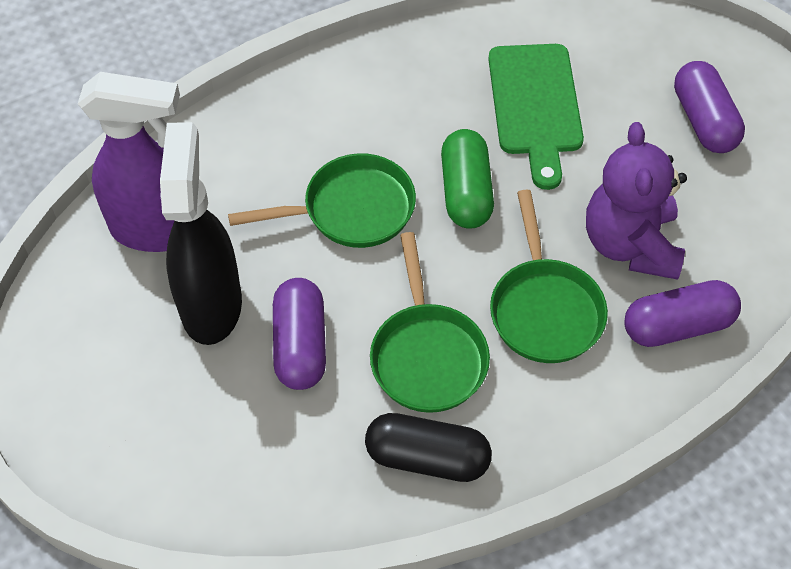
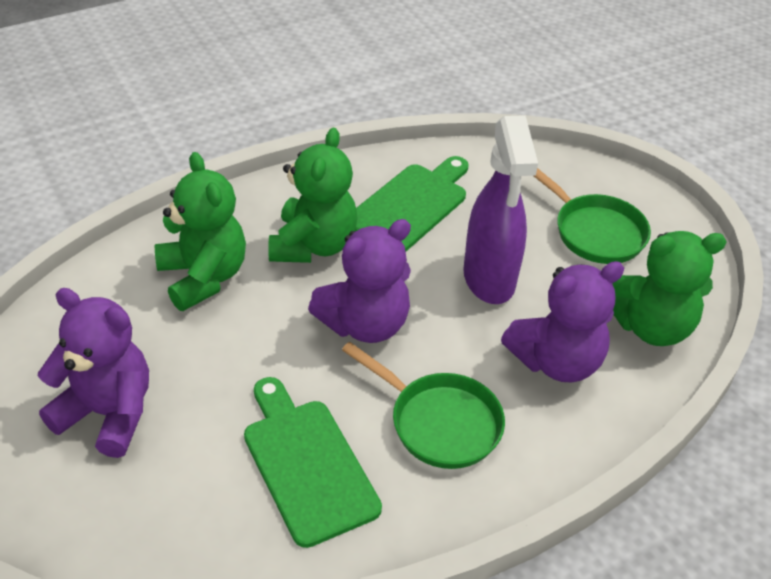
black capsule: 1 -> 0
black spray bottle: 1 -> 0
green capsule: 1 -> 0
green cutting board: 1 -> 2
green pan: 3 -> 2
green teddy bear: 0 -> 3
purple capsule: 3 -> 0
purple teddy bear: 1 -> 3

